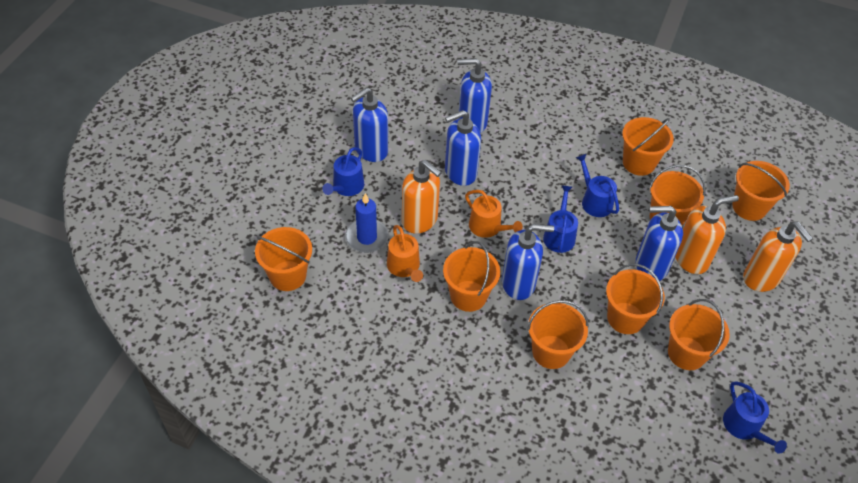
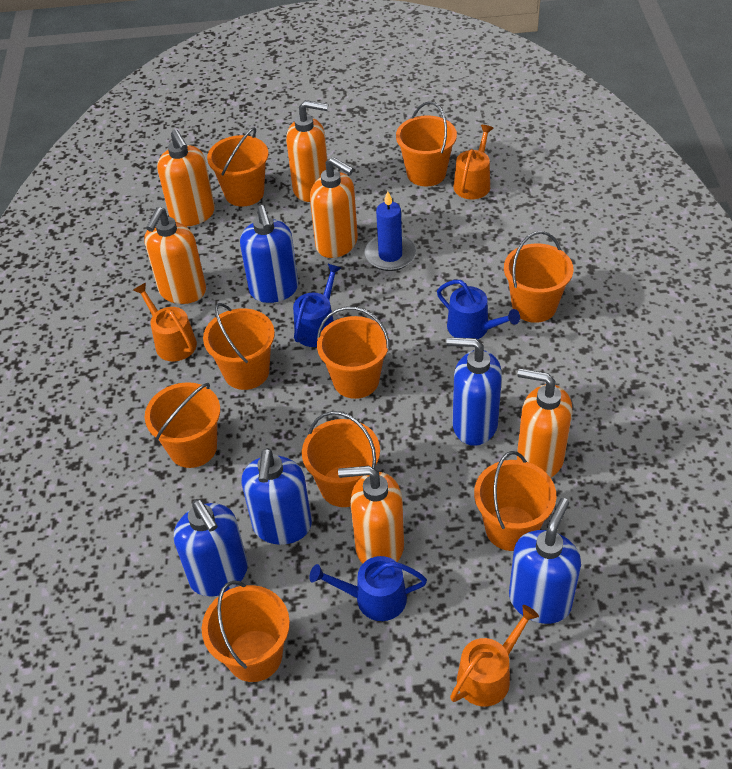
blue watering can: 4 -> 3
orange bucket: 8 -> 9
orange soap dispenser: 3 -> 6
orange watering can: 2 -> 3

